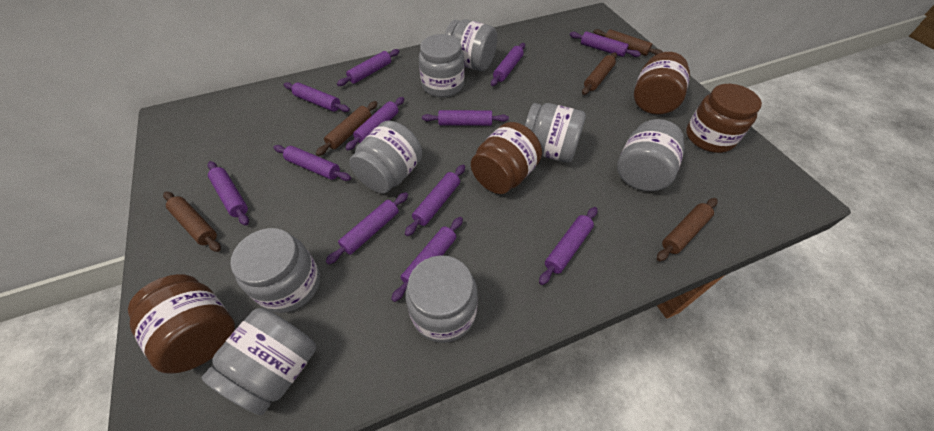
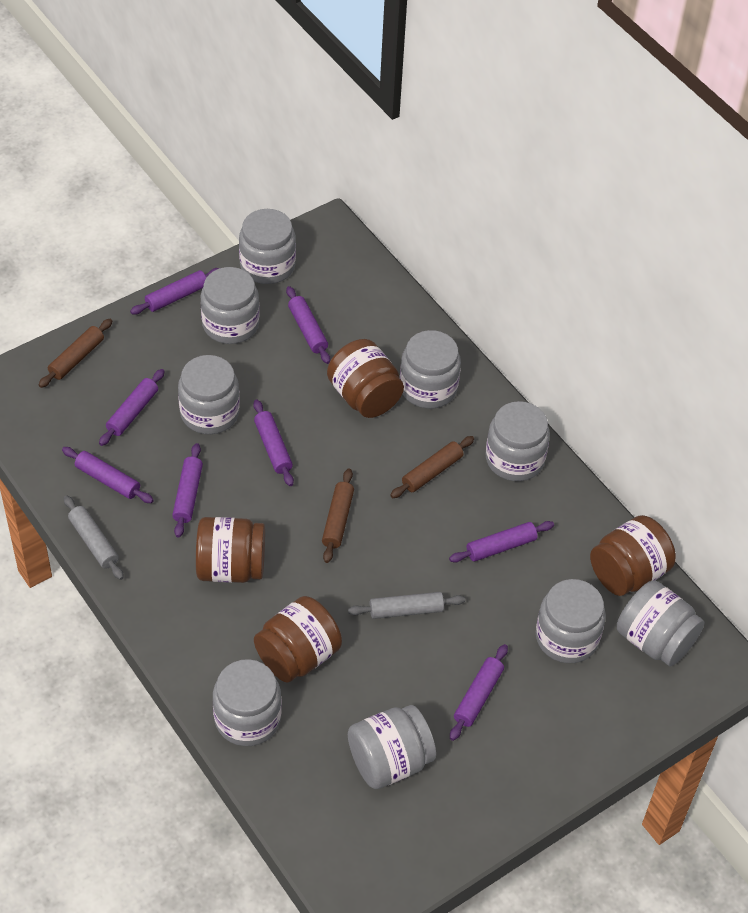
brown rolling pin: 5 -> 3
grey jar: 8 -> 9
grey rolling pin: 0 -> 2
purple rolling pin: 12 -> 8

